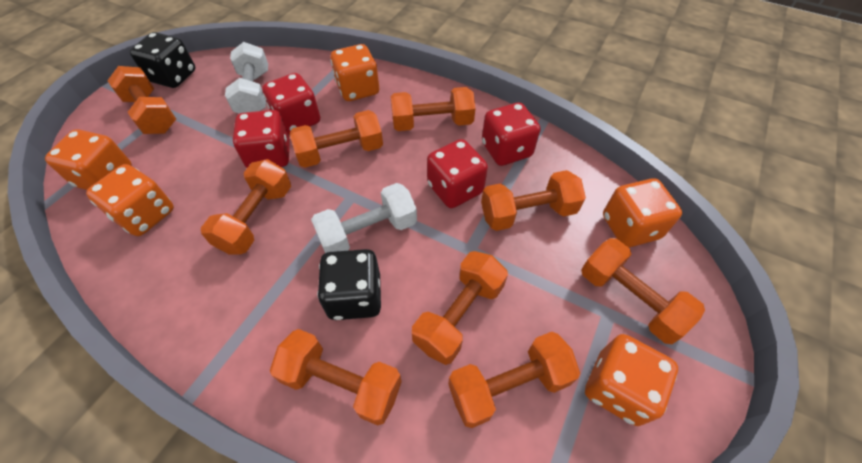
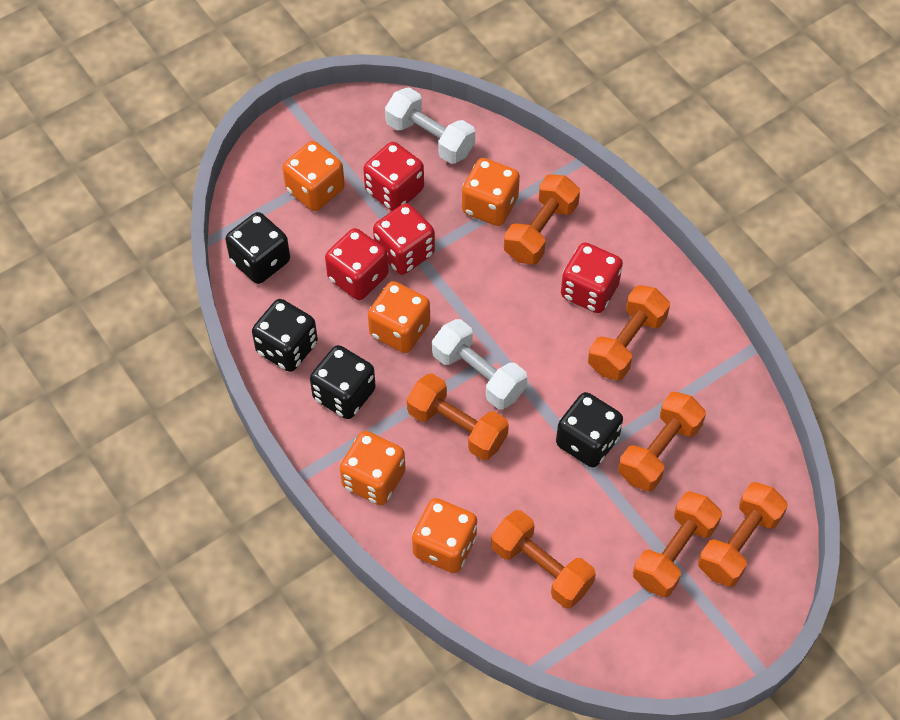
black dice: 2 -> 4
orange dumbbell: 9 -> 7

